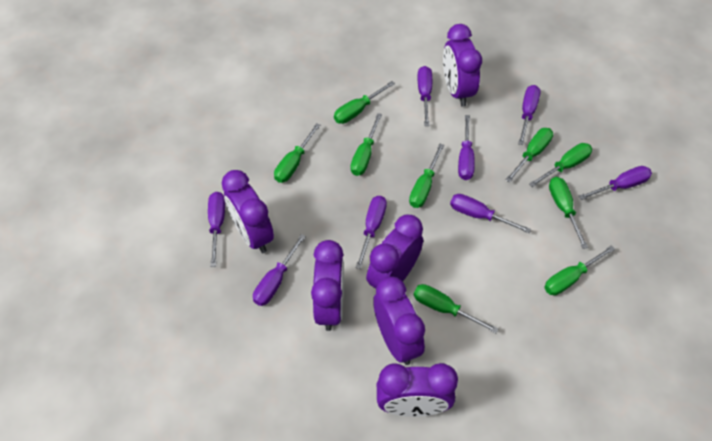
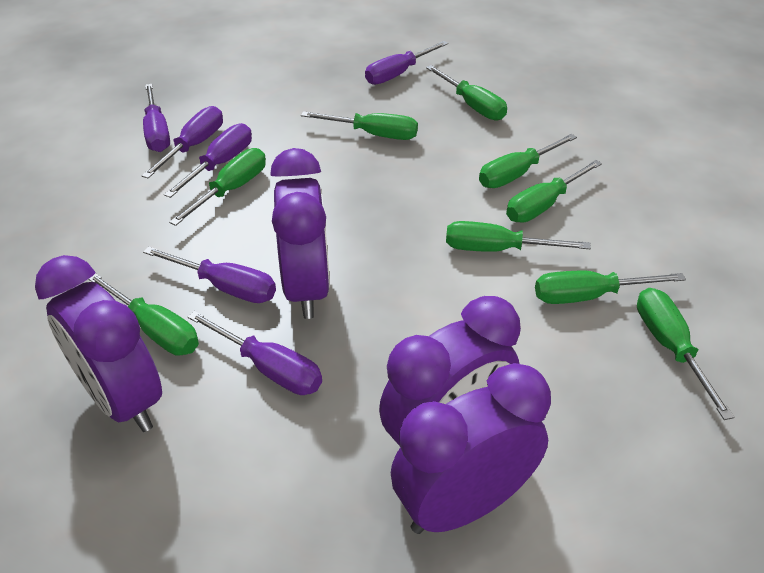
purple clock: 6 -> 4
purple screwdriver: 8 -> 6

